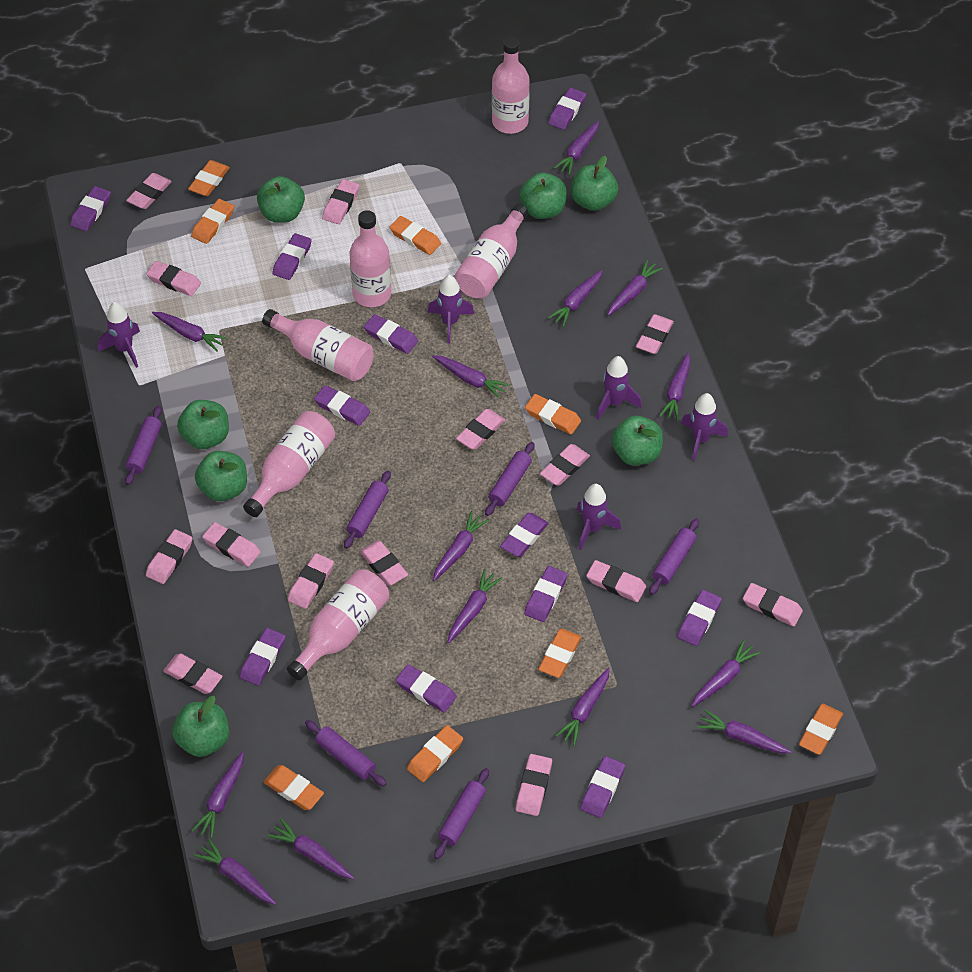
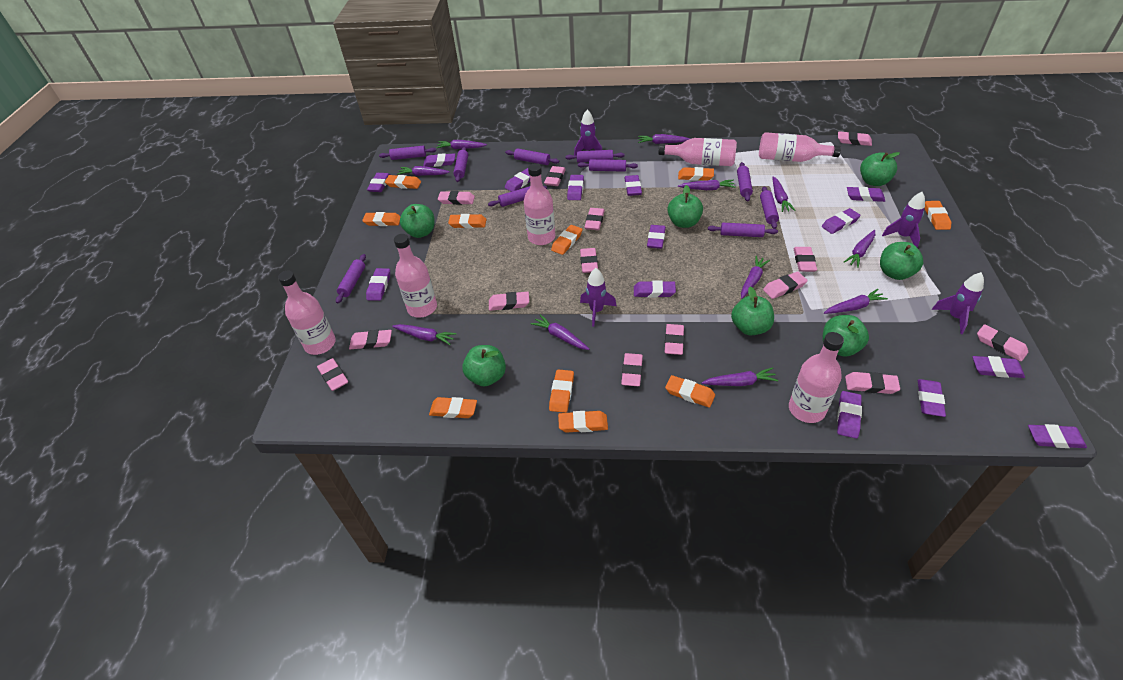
orange eraser: 8 -> 10
purple carrot: 14 -> 11
purple eraser: 11 -> 14
purple rocket: 5 -> 4
purple rolling pin: 6 -> 10

